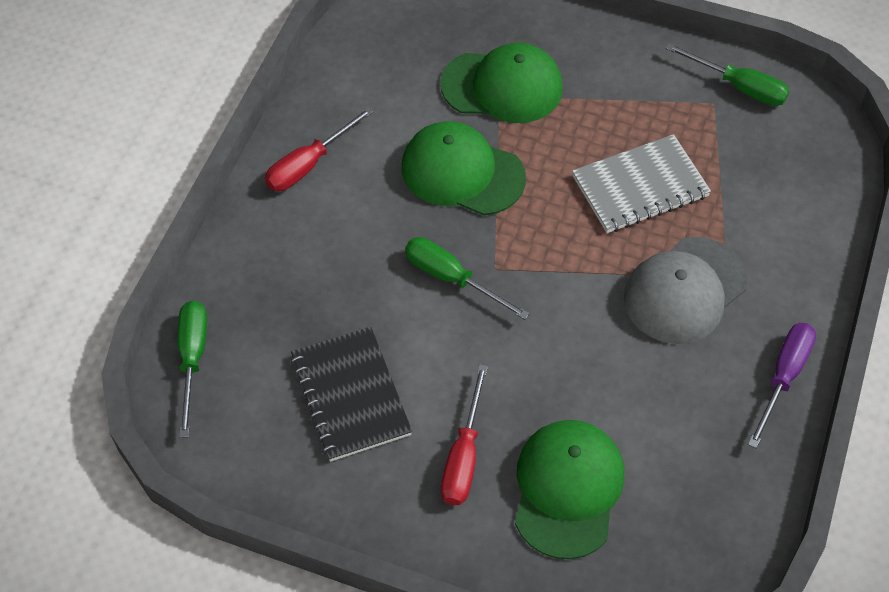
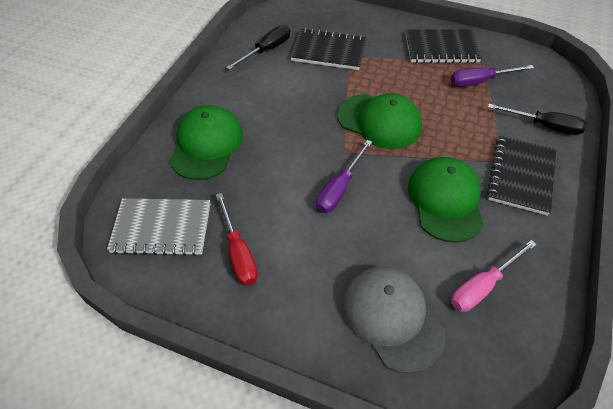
black notebook: 1 -> 3
black screwdriver: 0 -> 2
green screwdriver: 3 -> 0
pink screwdriver: 0 -> 1
purple screwdriver: 1 -> 2
red screwdriver: 2 -> 1

